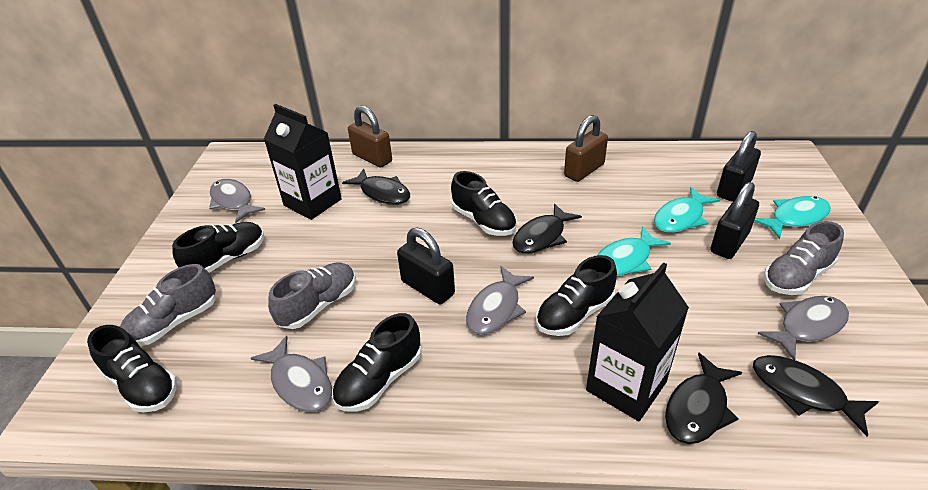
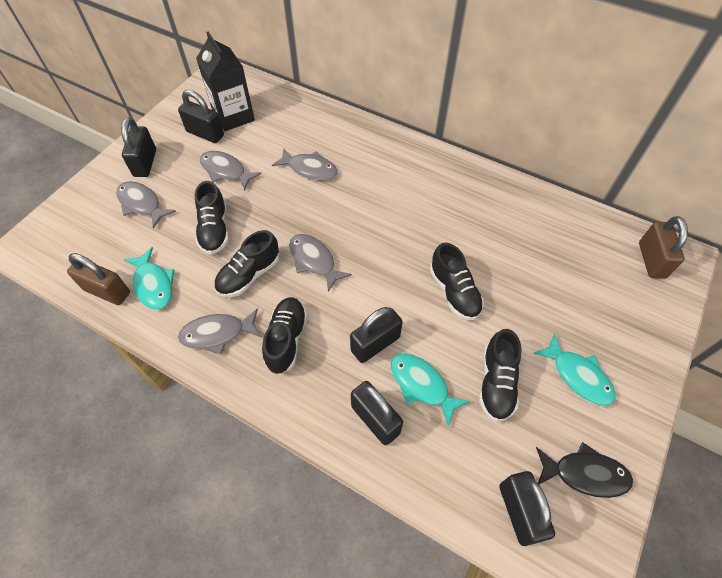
black carton: 2 -> 1
black fish: 4 -> 1
black padlock: 3 -> 5
grey fish: 4 -> 5
grey shoe: 3 -> 0

